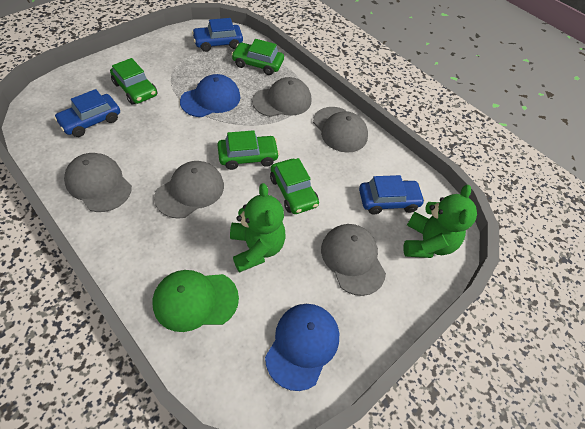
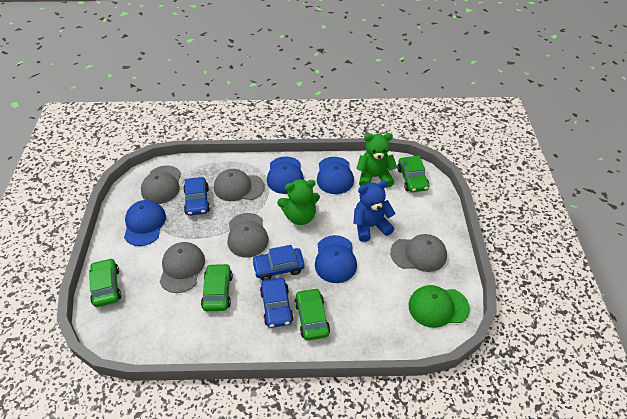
blue cap: 2 -> 4
blue teddy bear: 0 -> 1

